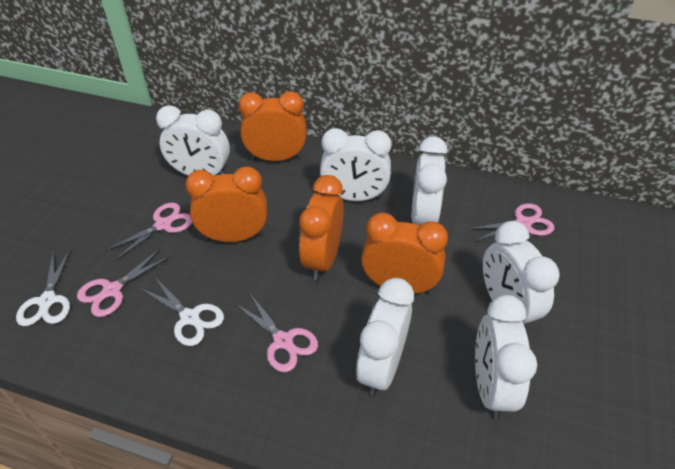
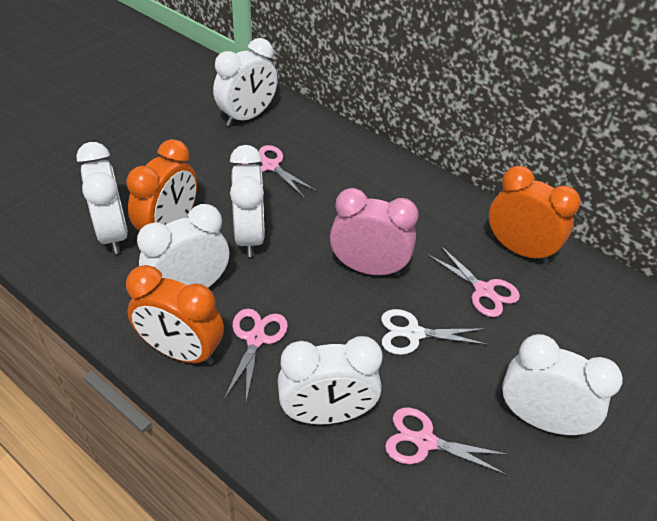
orange clock: 4 -> 3
pink clock: 0 -> 1
white scissors: 2 -> 1

